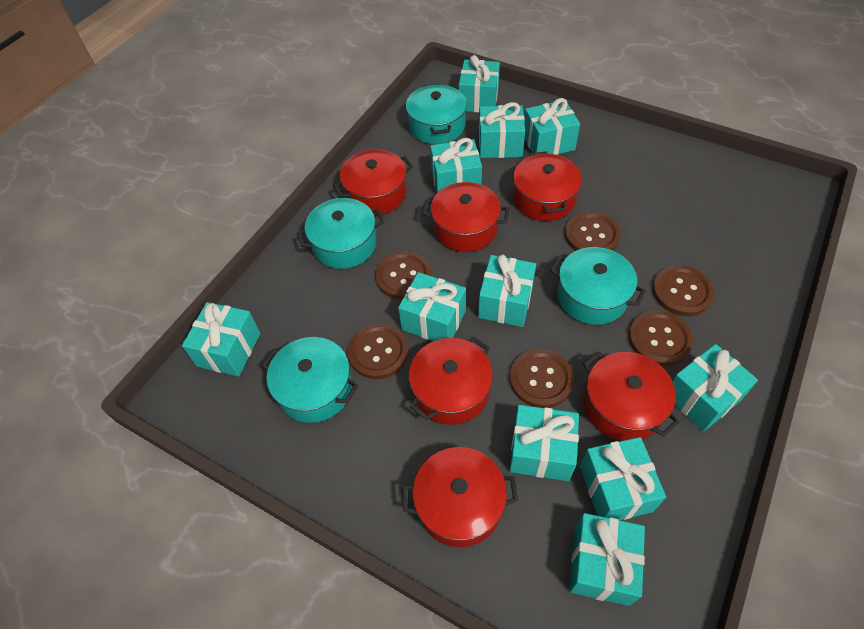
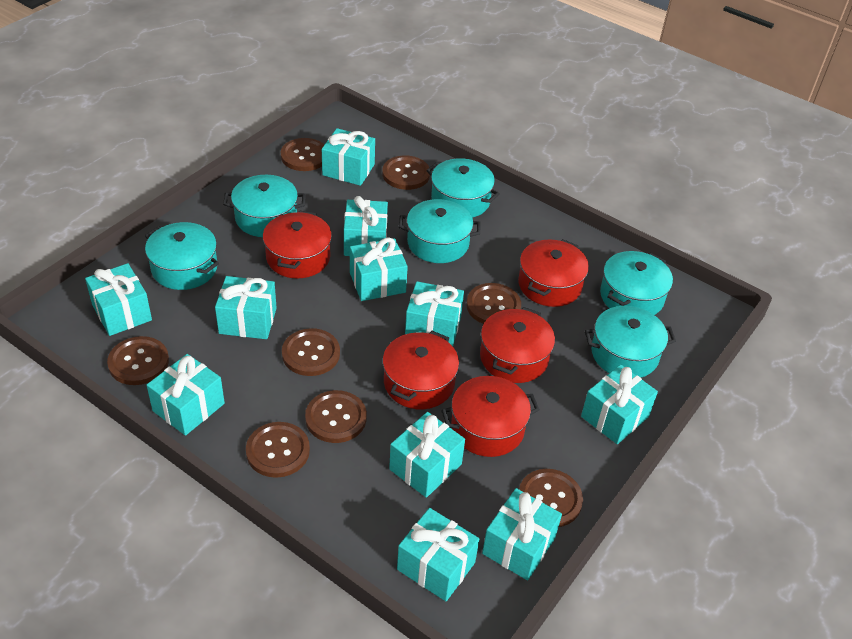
brown button: 6 -> 8
red pot: 6 -> 5
turquoise pot: 4 -> 6

